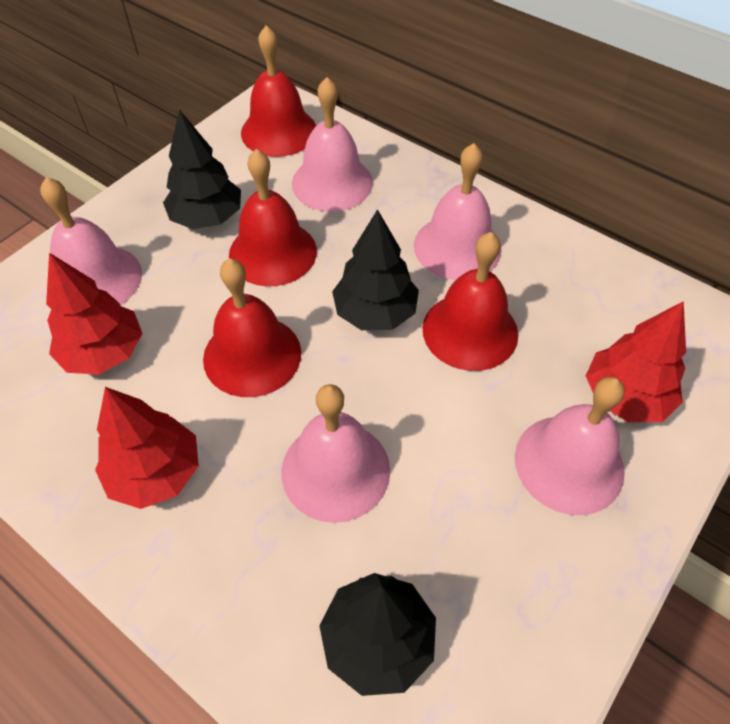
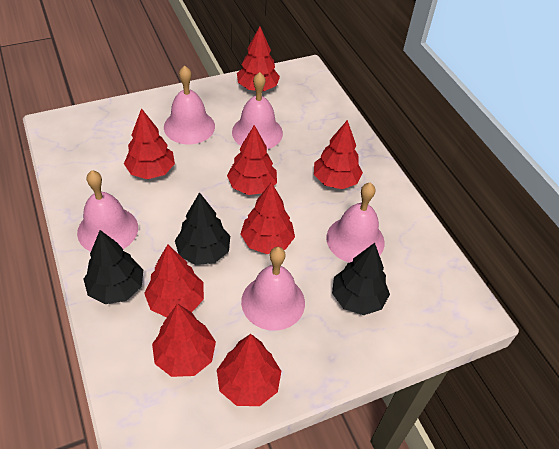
red bell: 4 -> 0
red tree: 3 -> 8

